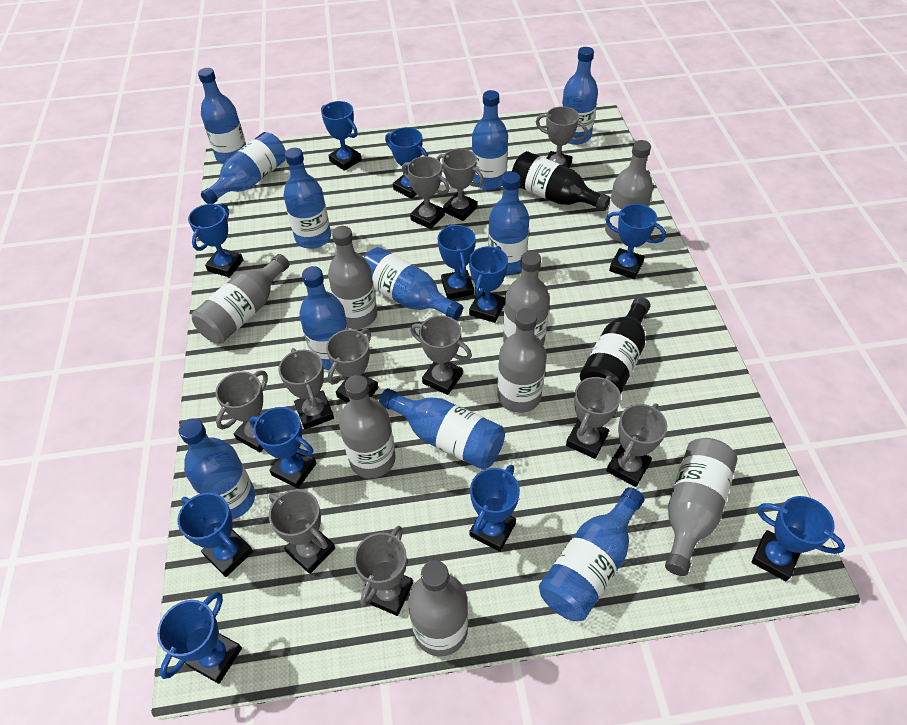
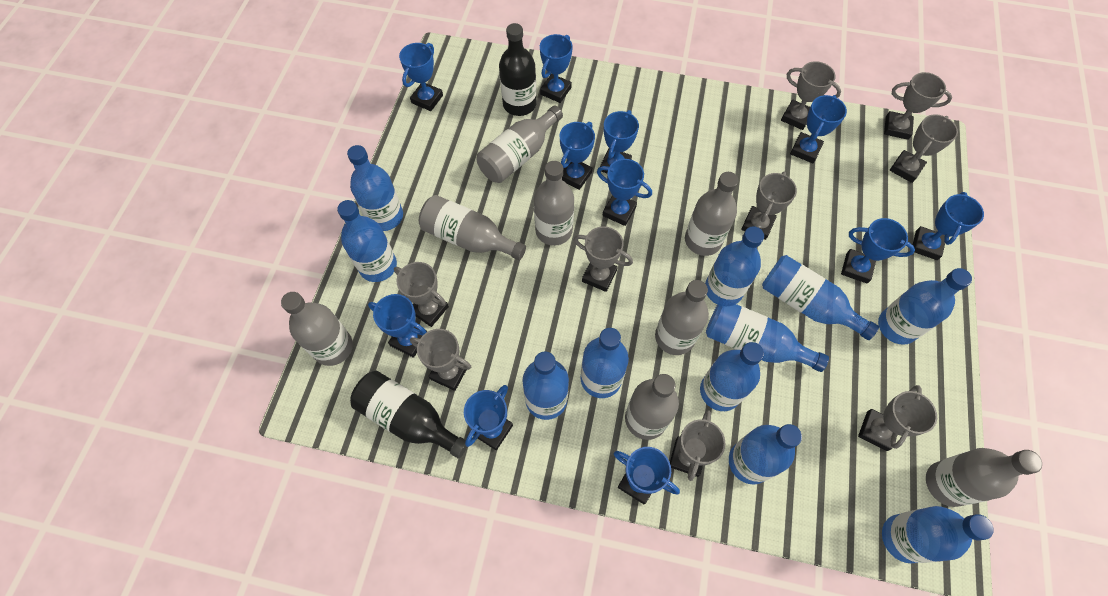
grey trophy: 11 -> 9

